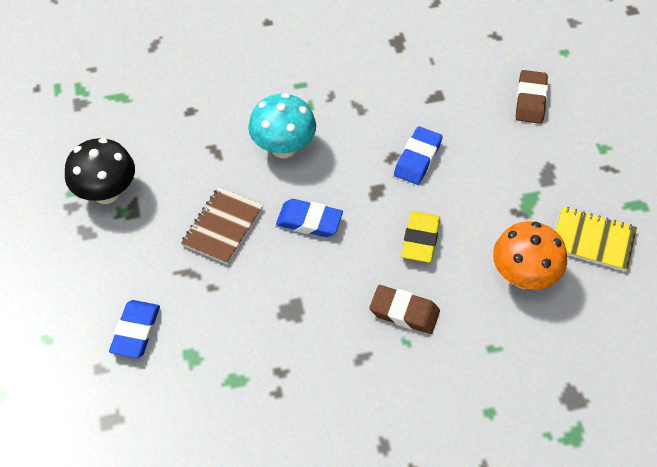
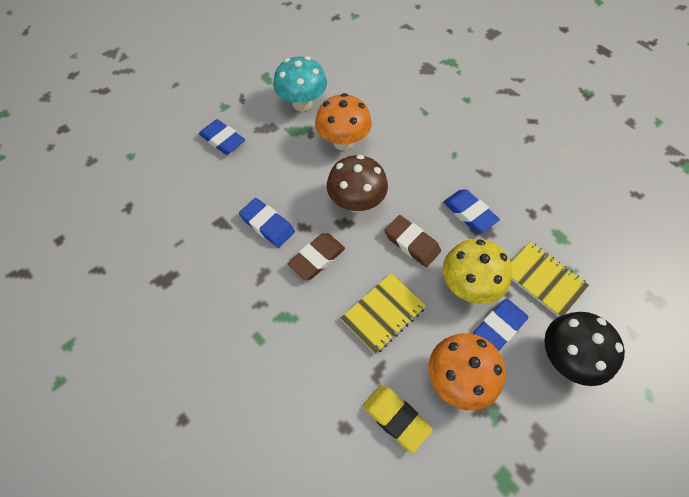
blue eraser: 3 -> 4
brown mushroom: 0 -> 1
brown notebook: 1 -> 0
orange mushroom: 1 -> 2
yellow mushroom: 0 -> 1
yellow notebook: 1 -> 2

